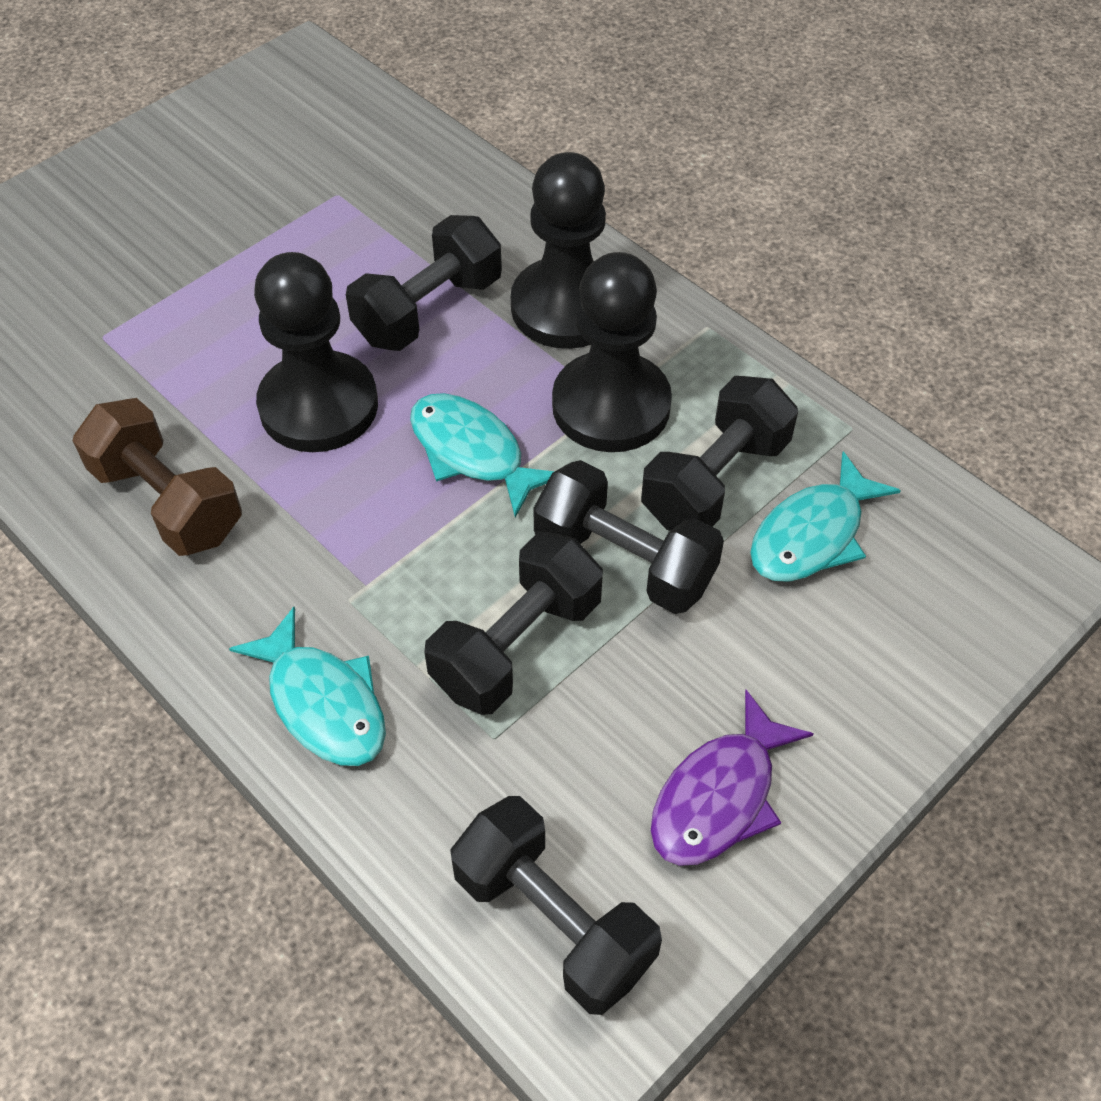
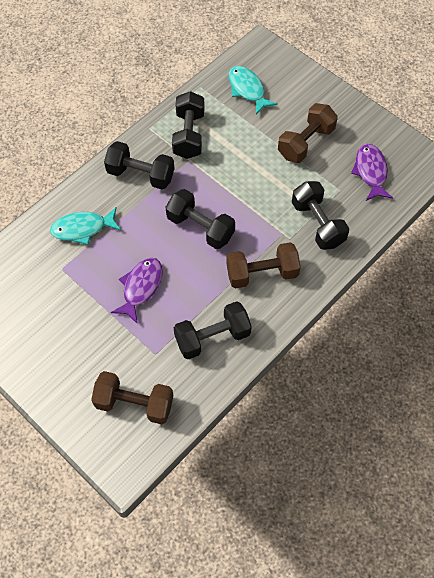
black pawn: 3 -> 0
brown dumbbell: 1 -> 3
purple fish: 1 -> 2
turquoise fish: 3 -> 2

